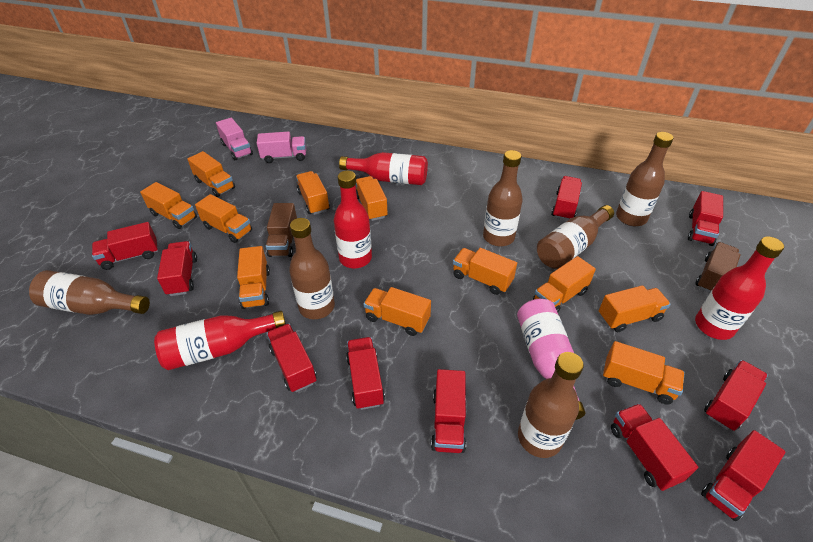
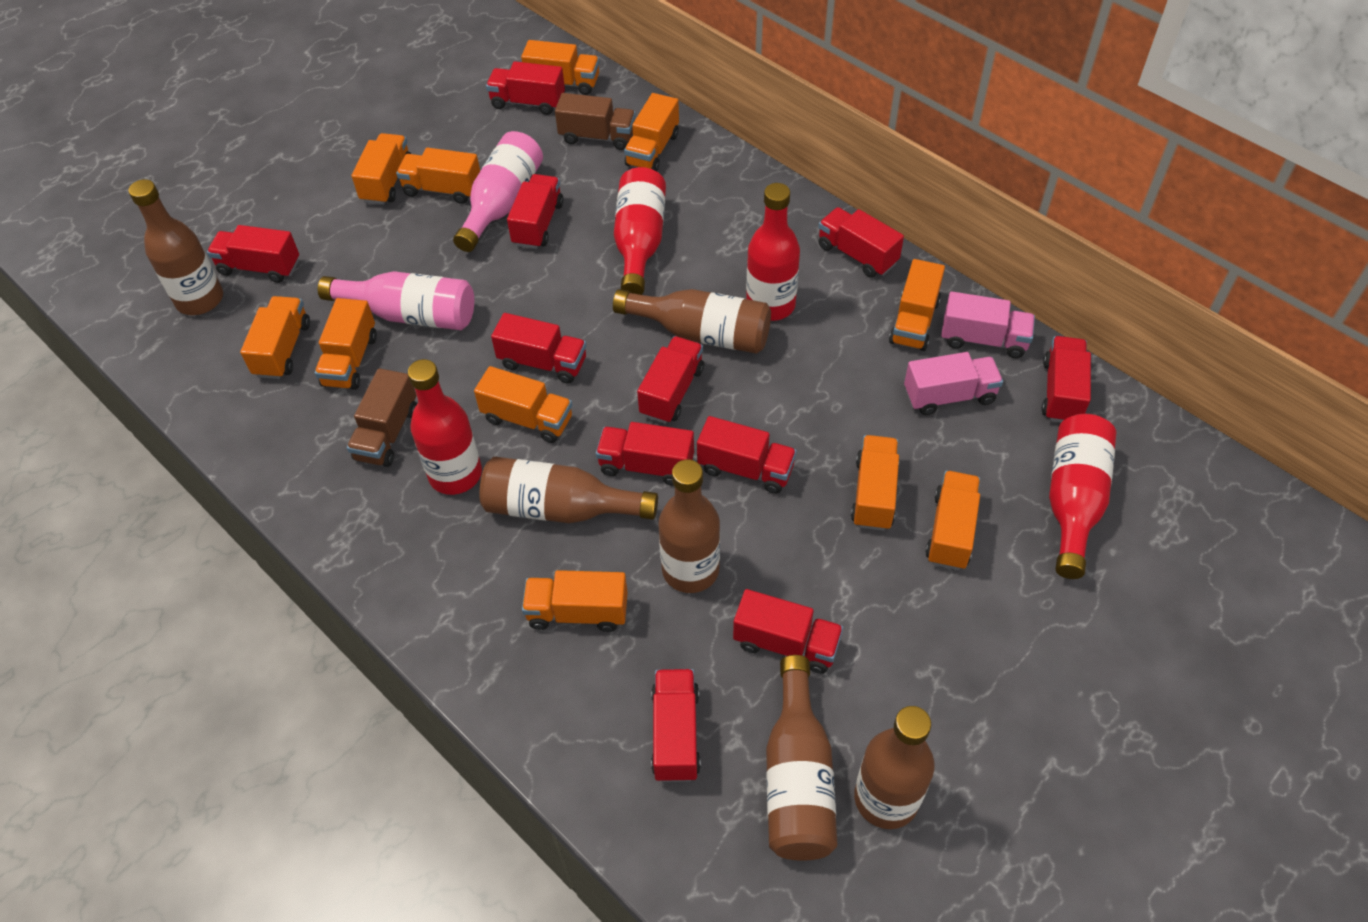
pink bottle: 1 -> 2
red truck: 10 -> 11

